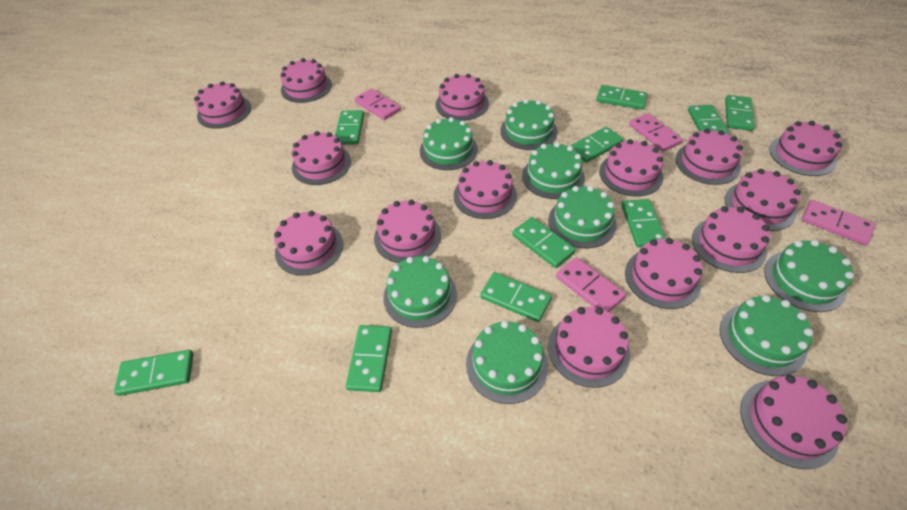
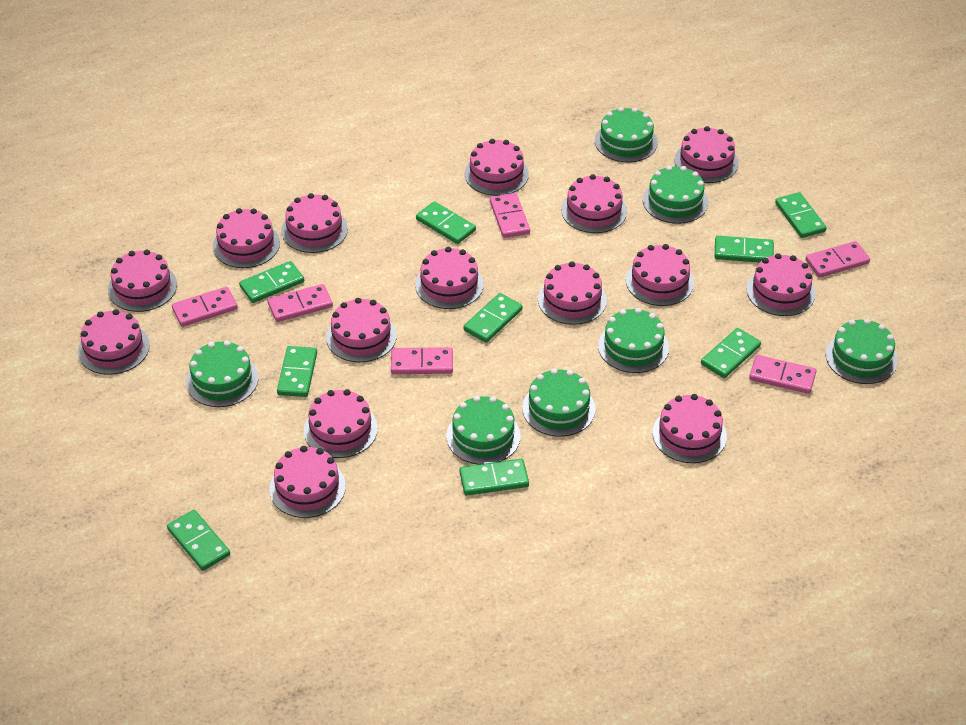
green cake: 8 -> 7
green domino: 10 -> 9
pink domino: 4 -> 6

